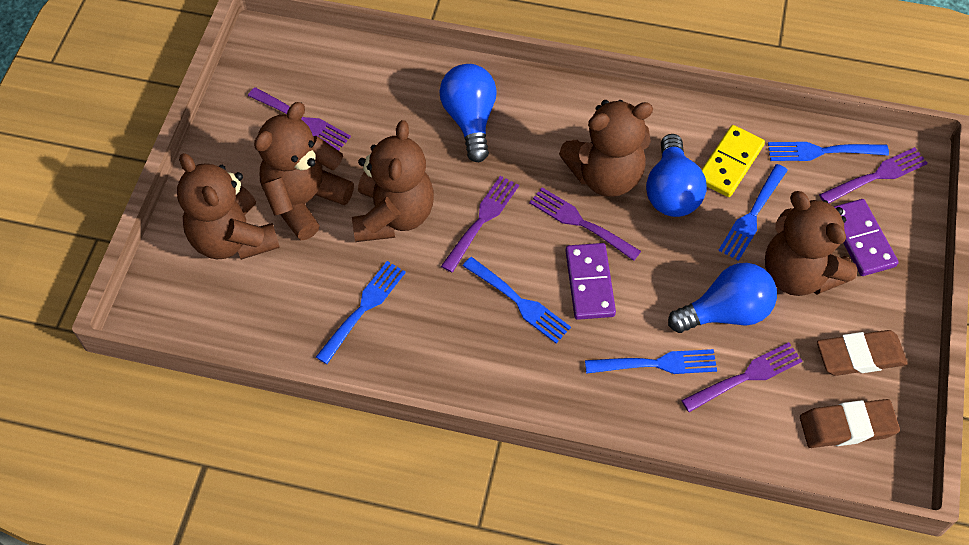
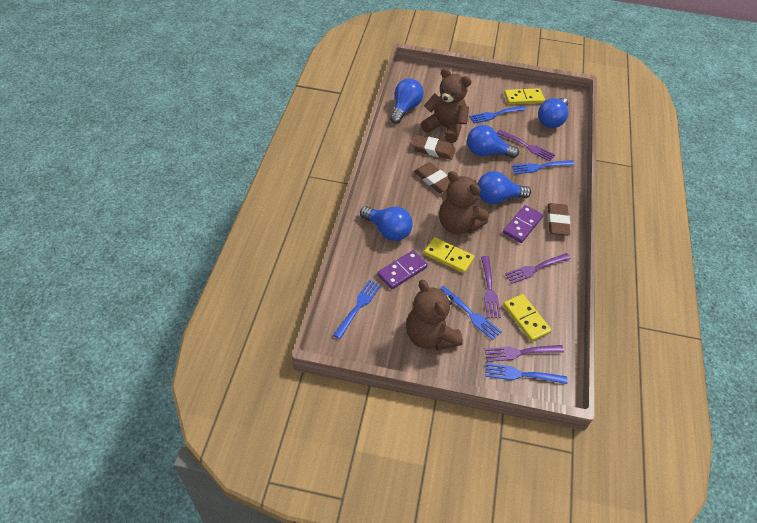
blue light bulb: 3 -> 5
brown eraser: 2 -> 3
brown teddy bear: 5 -> 3
purple fork: 5 -> 4
yellow domino: 1 -> 3

